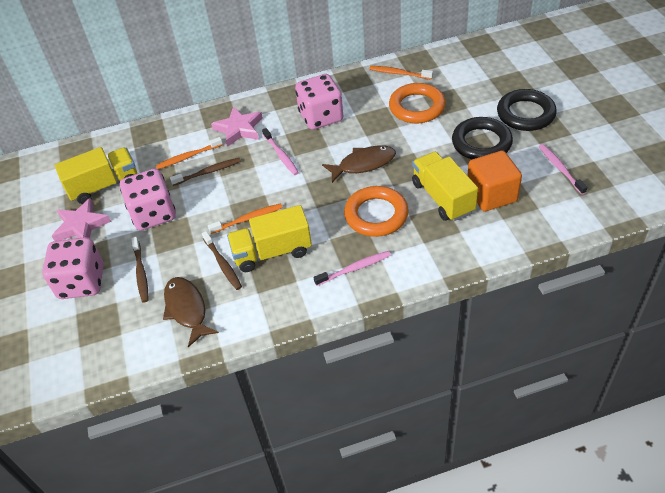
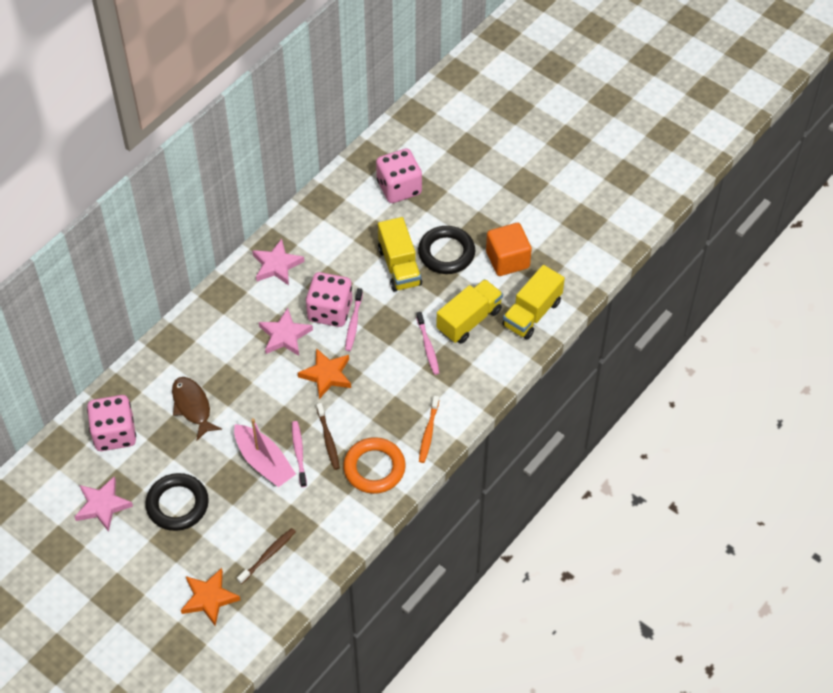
brown fish: 2 -> 1
brown toothbrush: 3 -> 2
orange ring: 2 -> 1
orange star: 0 -> 2
orange toothbrush: 3 -> 1
pink boat: 0 -> 1
pink star: 2 -> 3

